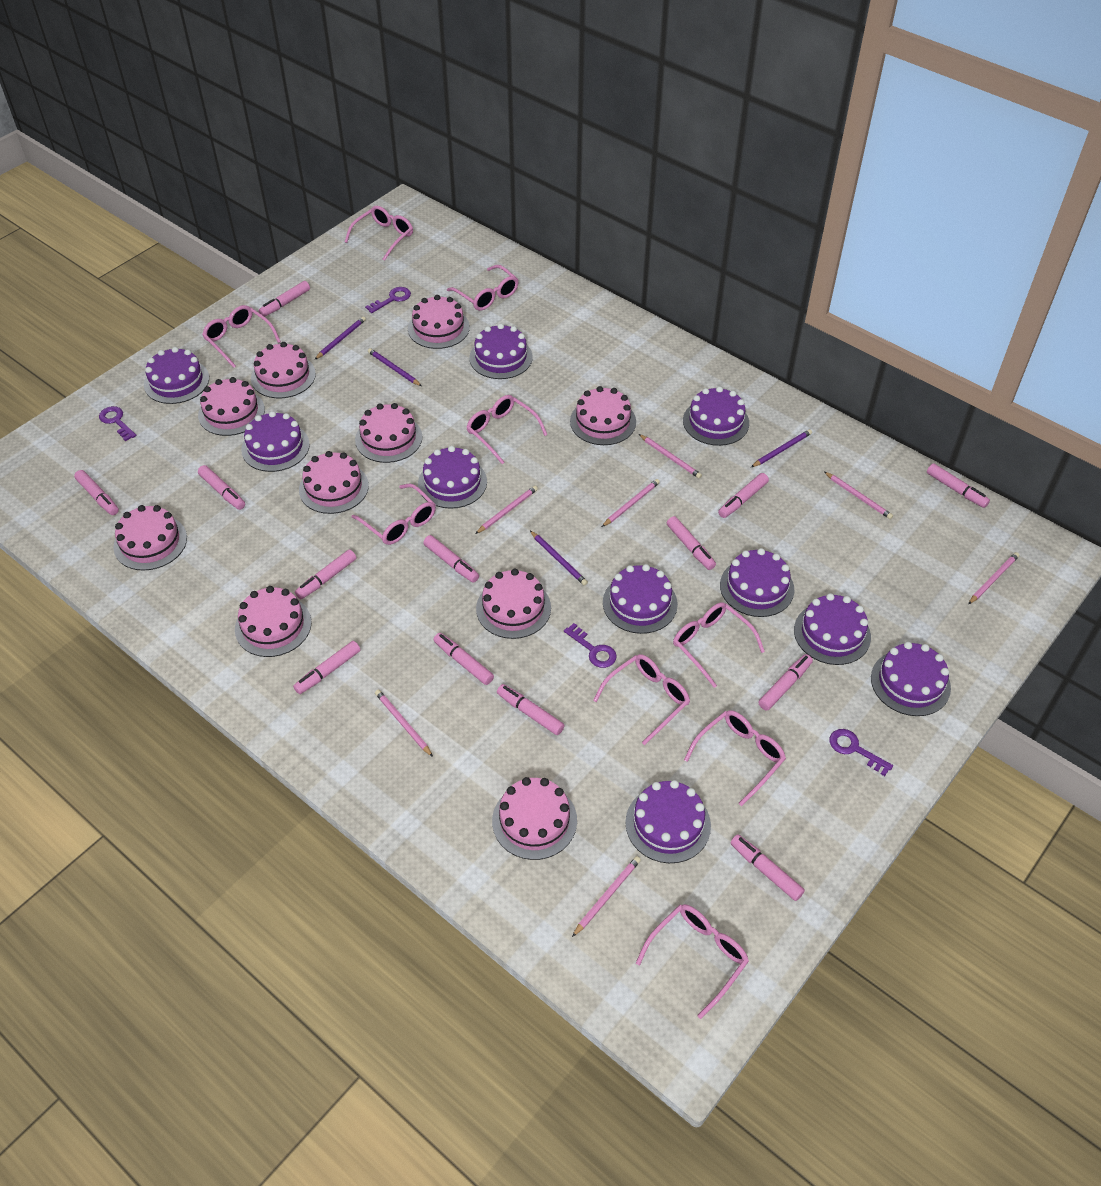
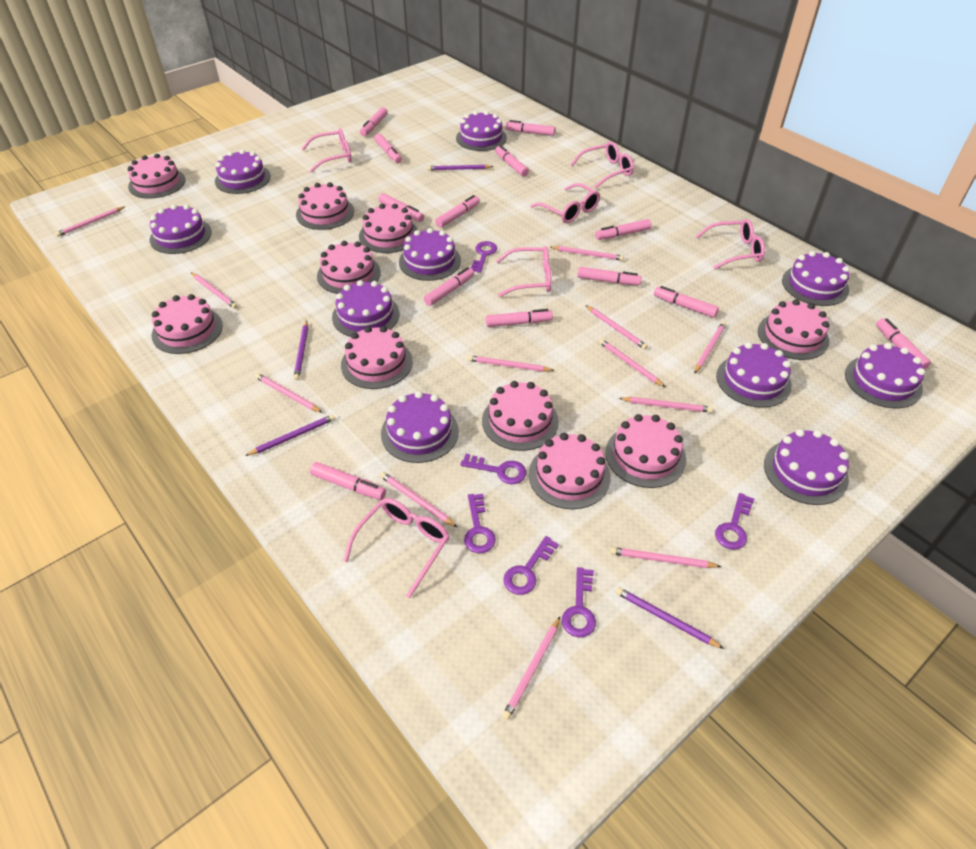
pink glasses: 9 -> 6
pink pencil: 7 -> 12
purple key: 4 -> 6

